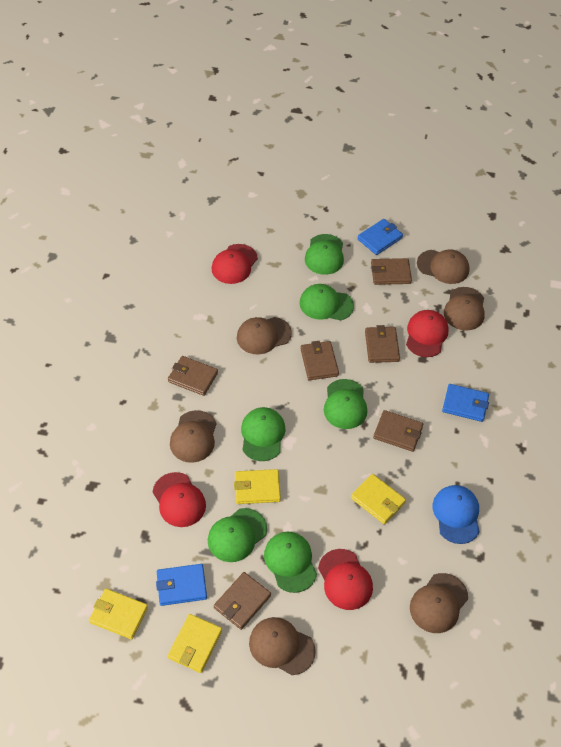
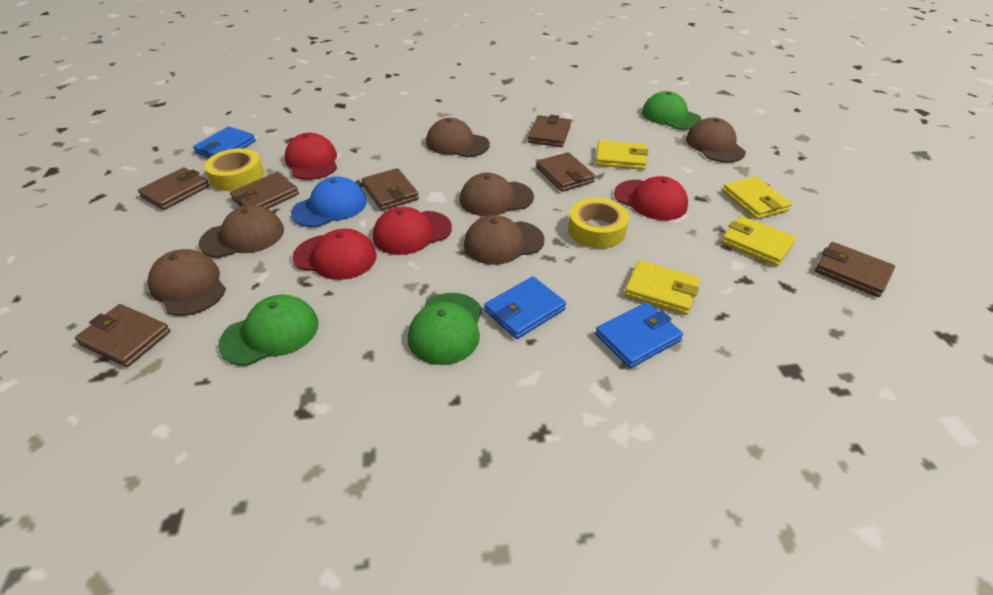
brown wallet: 6 -> 7
green cap: 6 -> 3
yellow tape: 0 -> 2

